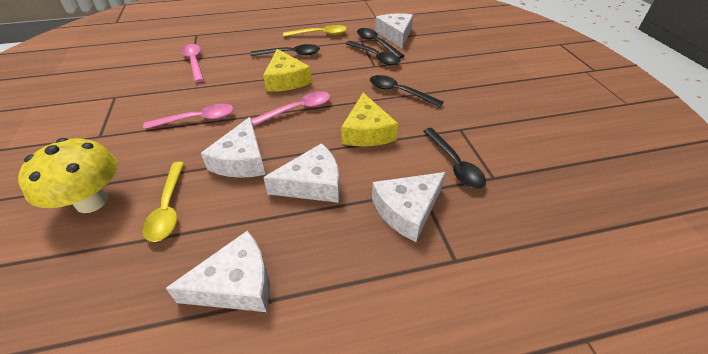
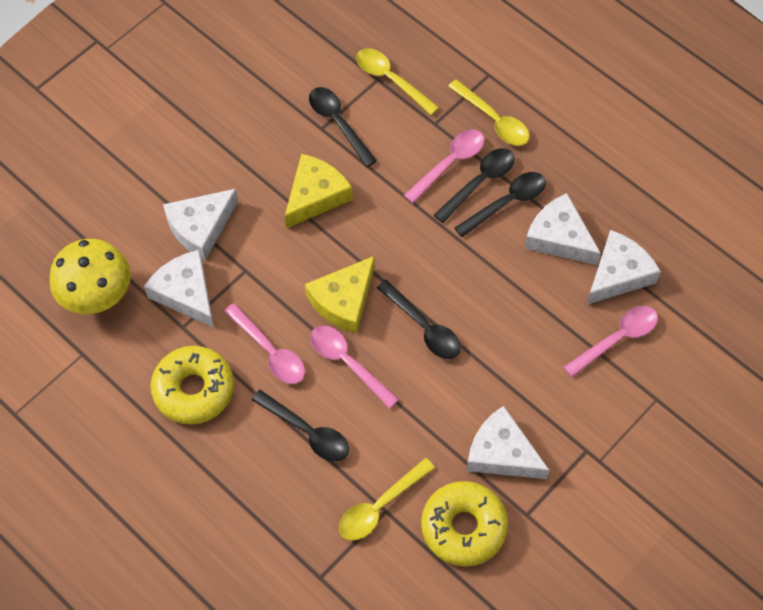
pink spoon: 3 -> 4
yellow donut: 0 -> 2
yellow spoon: 2 -> 3

